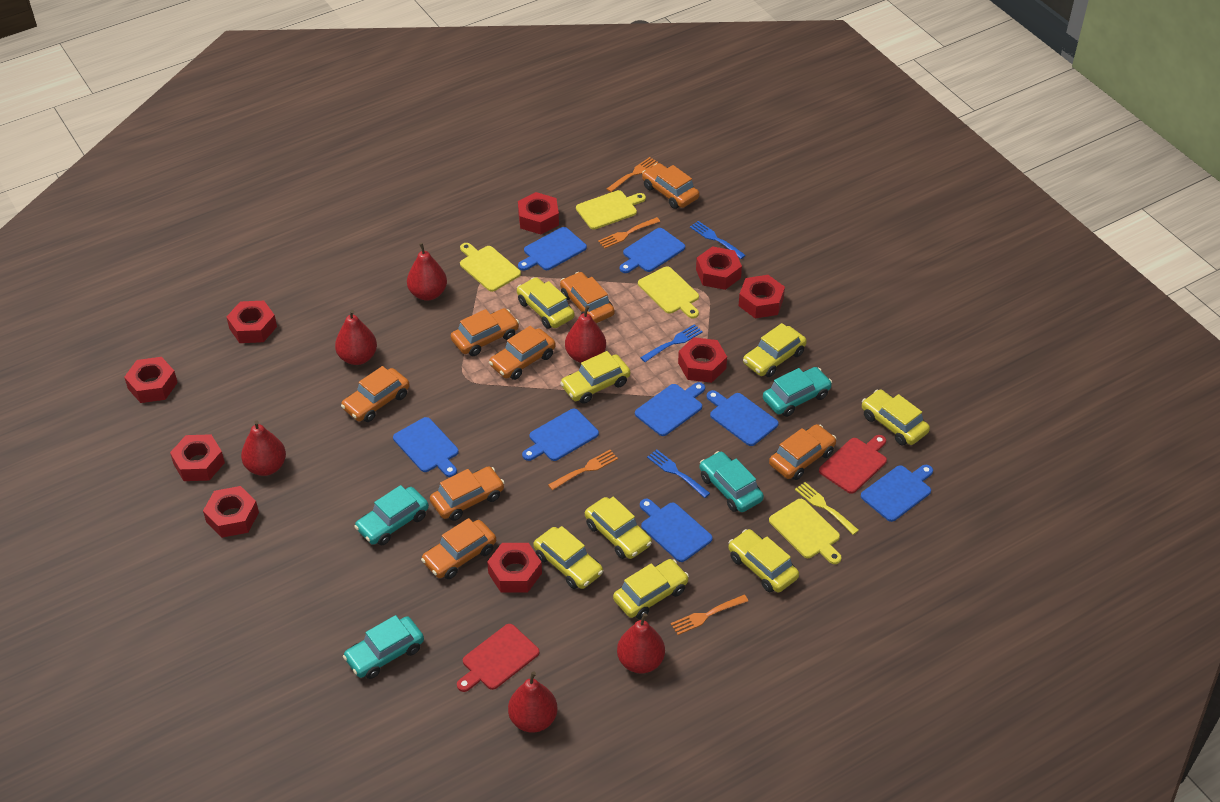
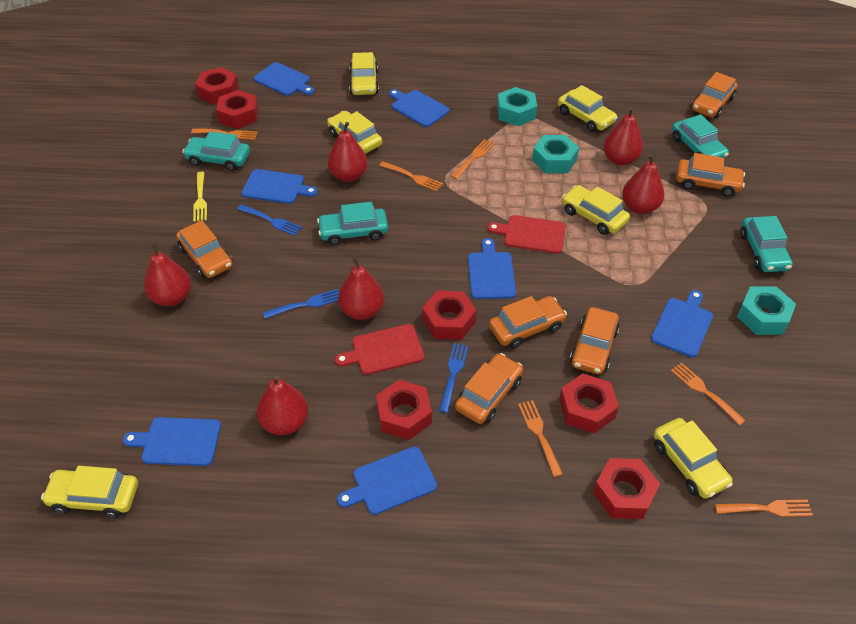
blue cutting board: 8 -> 7
orange car: 8 -> 6
orange fork: 4 -> 6
red nut: 9 -> 6
turquoise nut: 0 -> 3
yellow car: 8 -> 6
yellow cutting board: 4 -> 0

